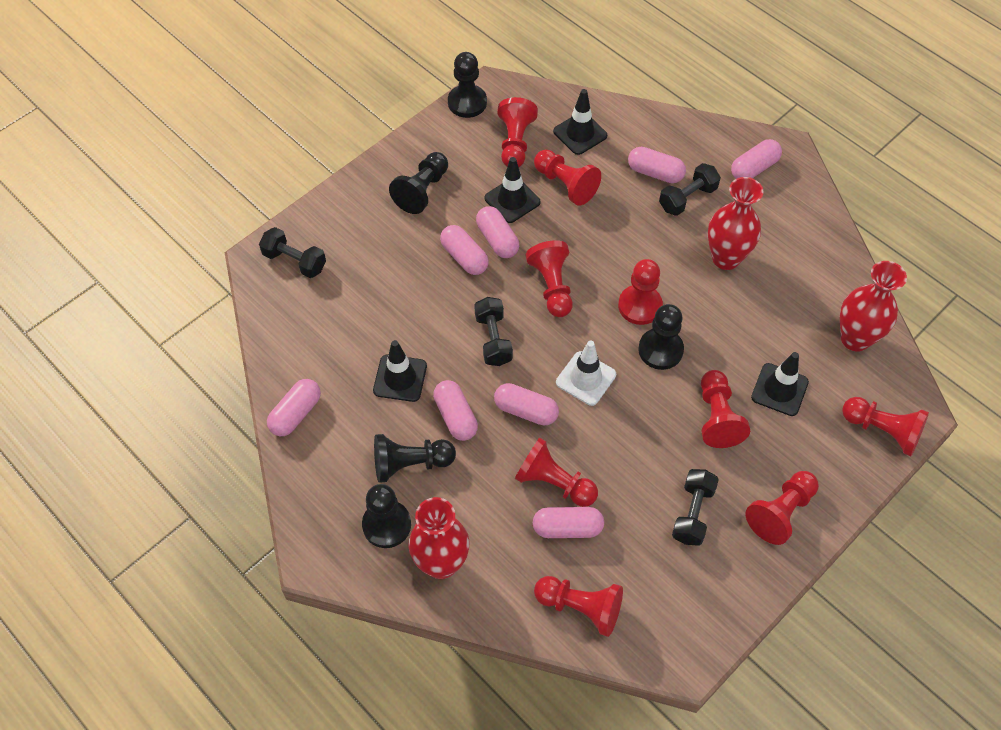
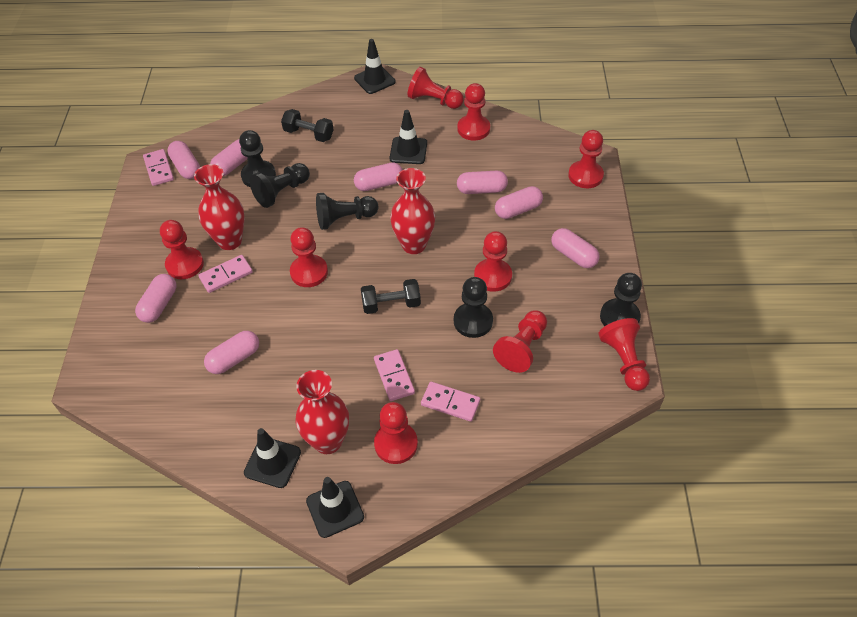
black dumbbell: 4 -> 2
pink domino: 0 -> 4
white traffic cone: 1 -> 0

